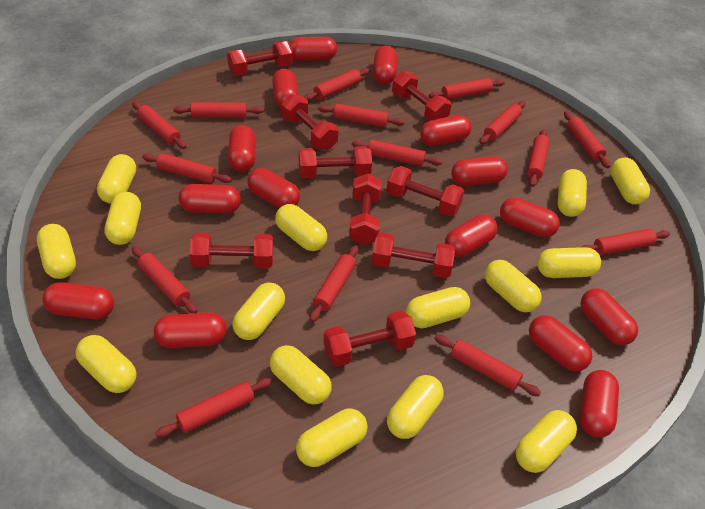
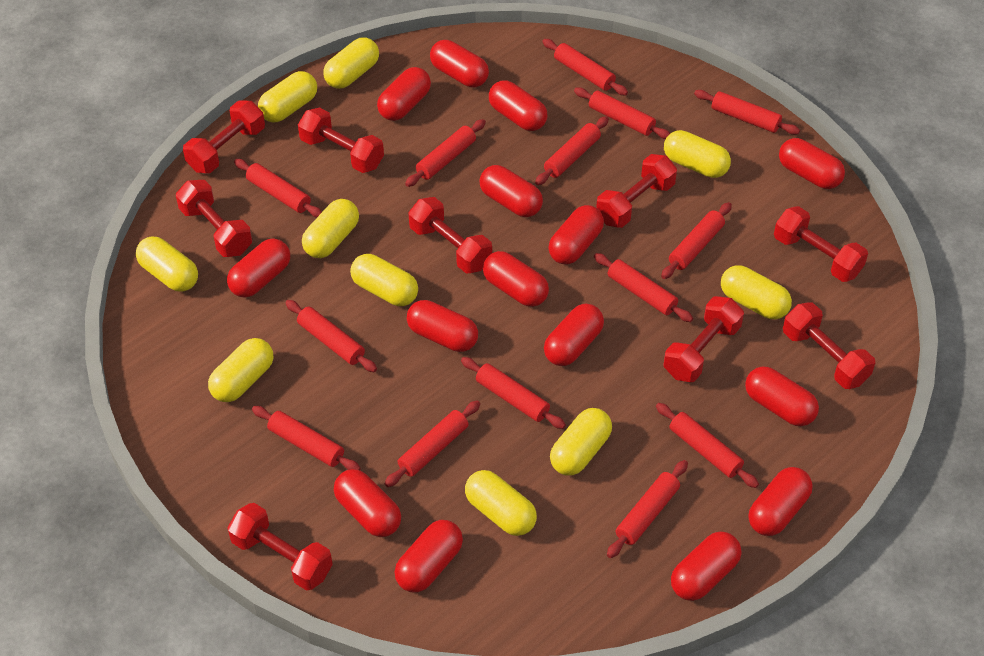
red rolling pin: 15 -> 14
yellow capsule: 15 -> 10

